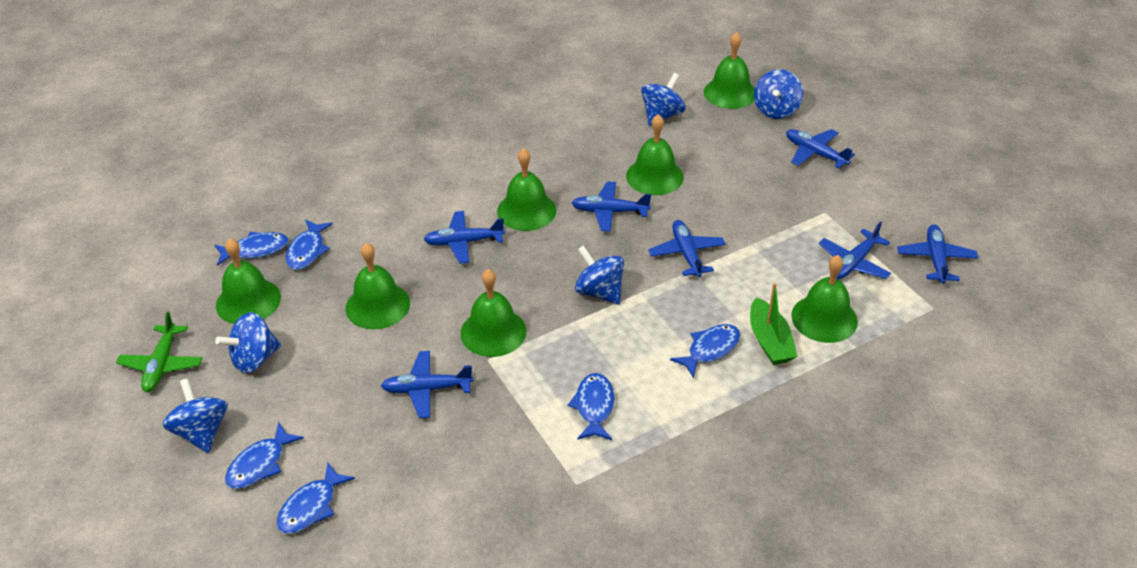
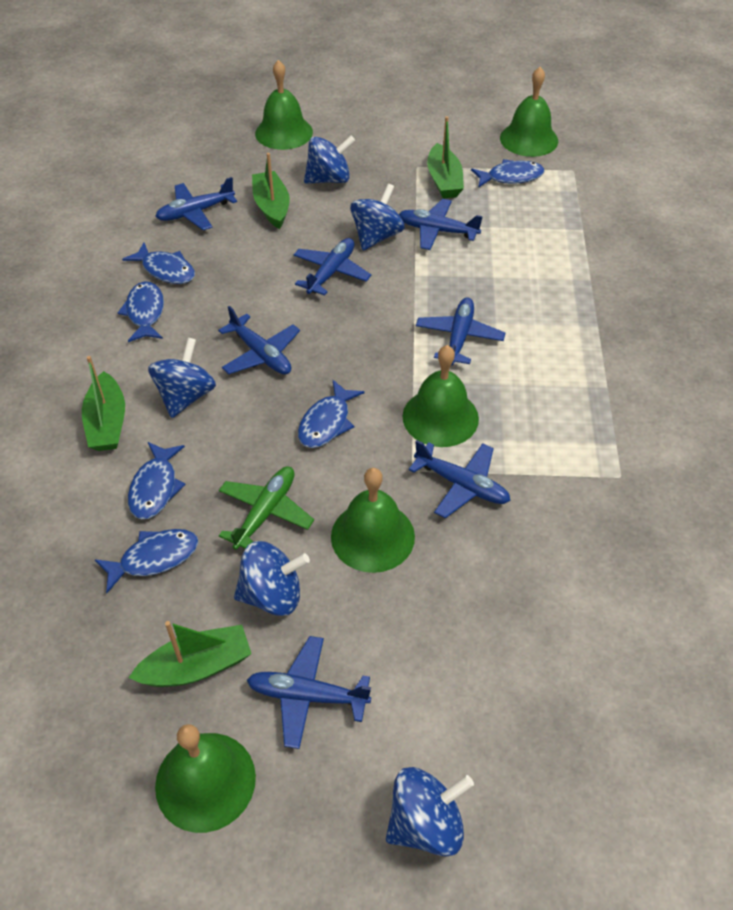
green bell: 7 -> 5
green boat: 1 -> 4

